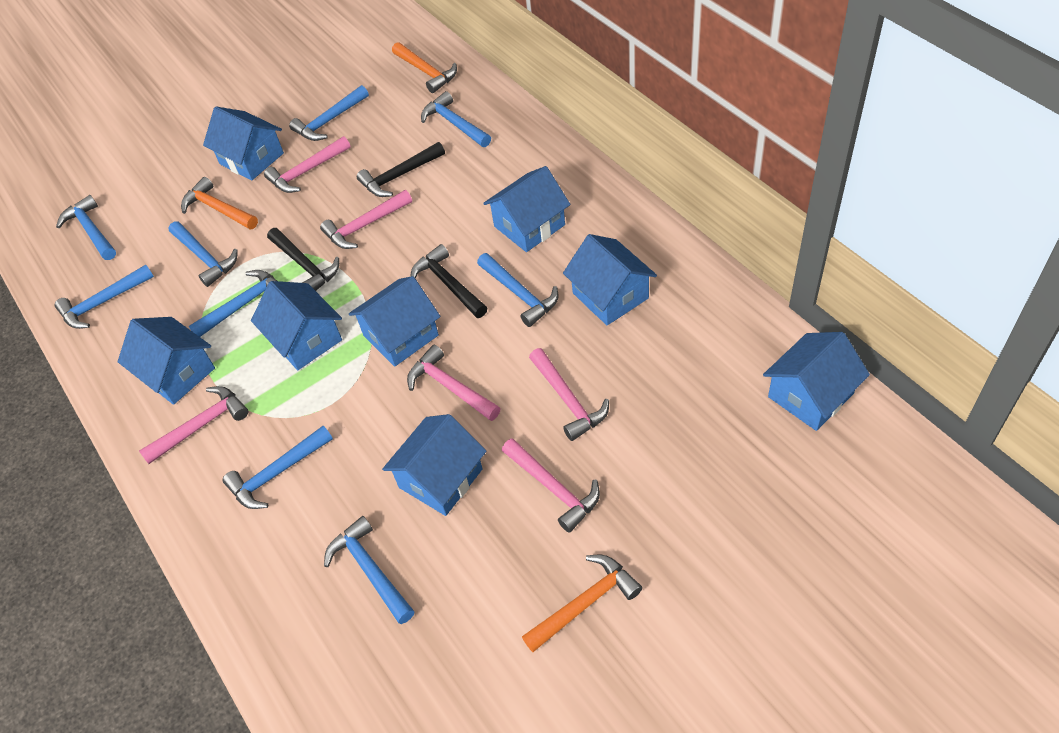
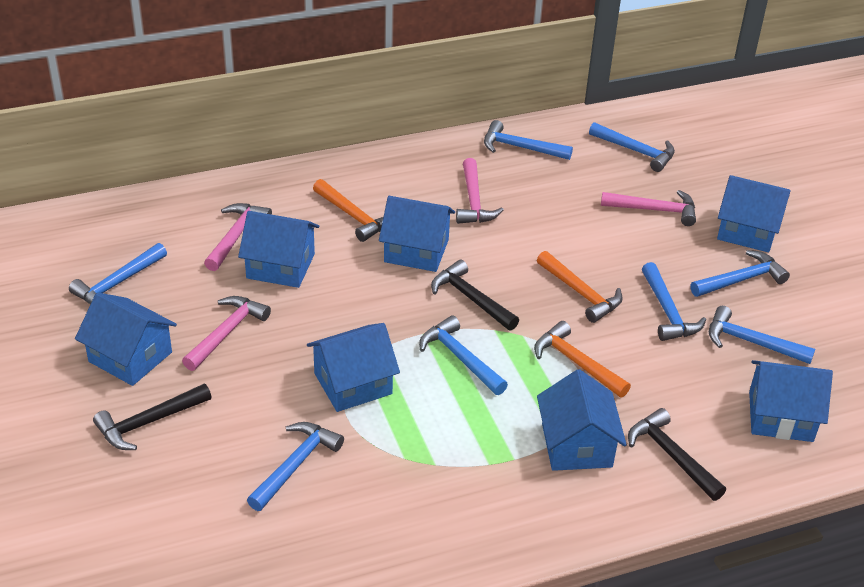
blue hammer: 9 -> 8
blue house: 8 -> 7
pink hammer: 6 -> 4

